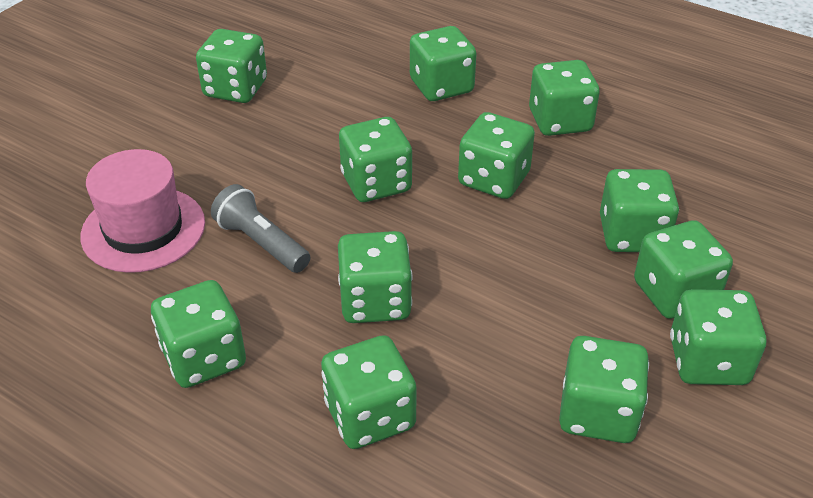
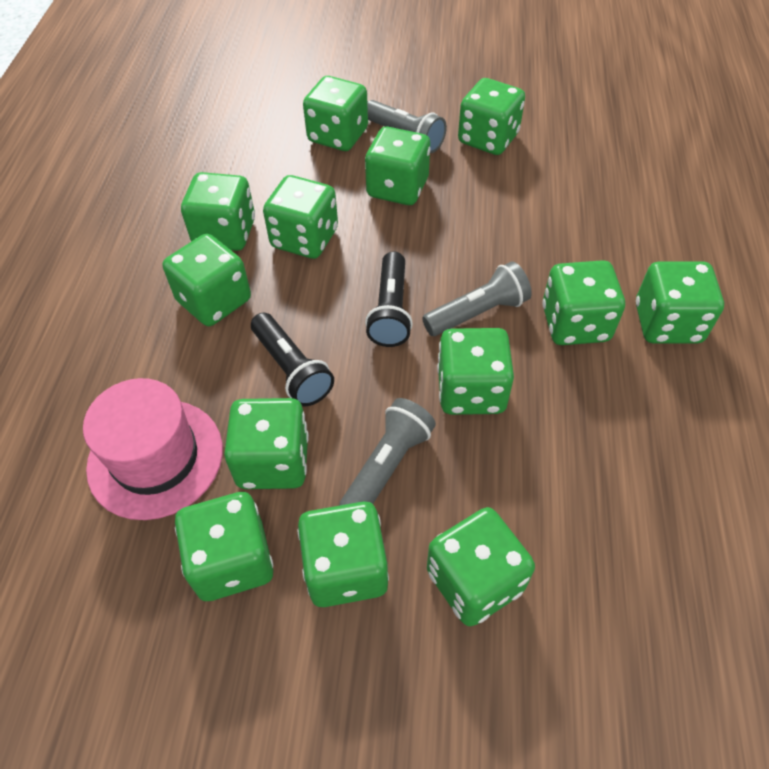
black flashlight: 0 -> 2
green dice: 12 -> 13
grey flashlight: 1 -> 3

